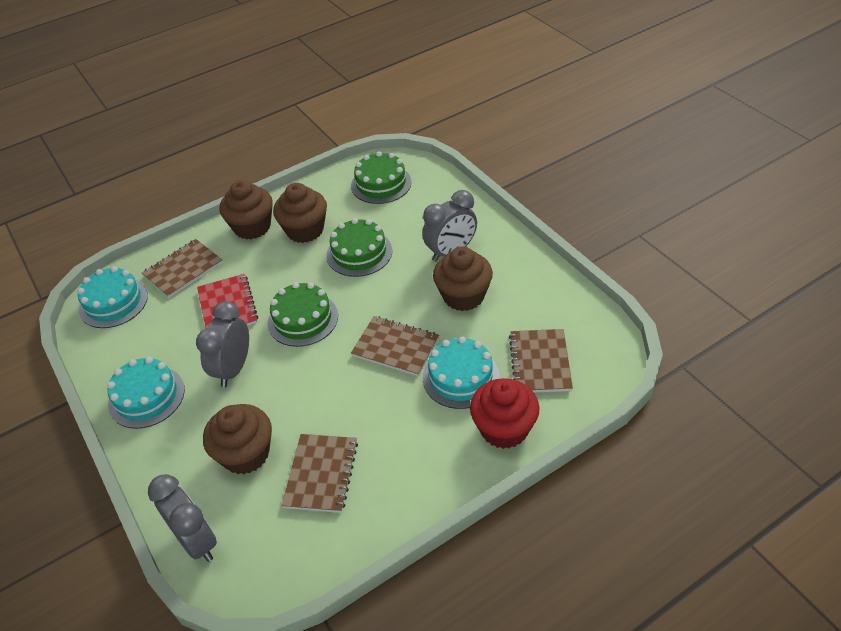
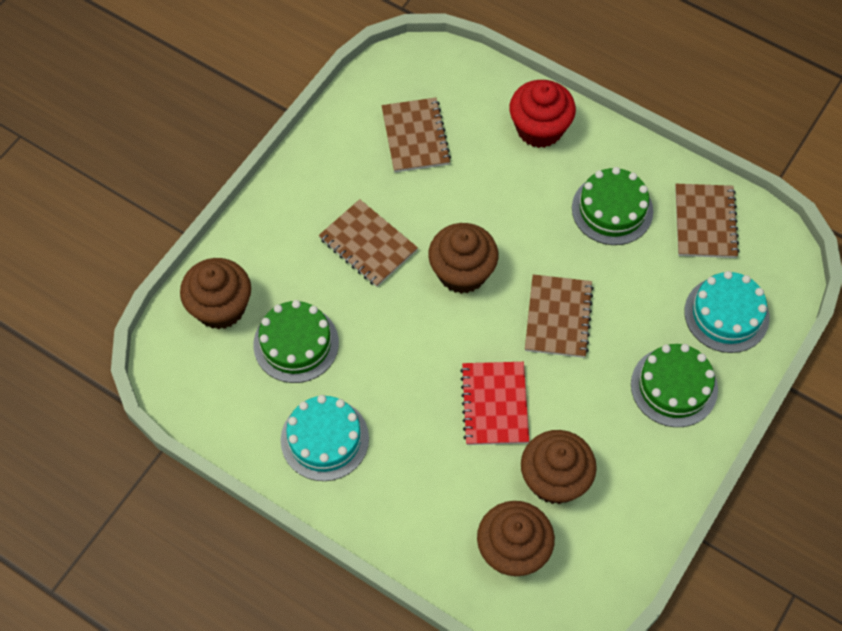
grey clock: 3 -> 0
turquoise cake: 3 -> 2

